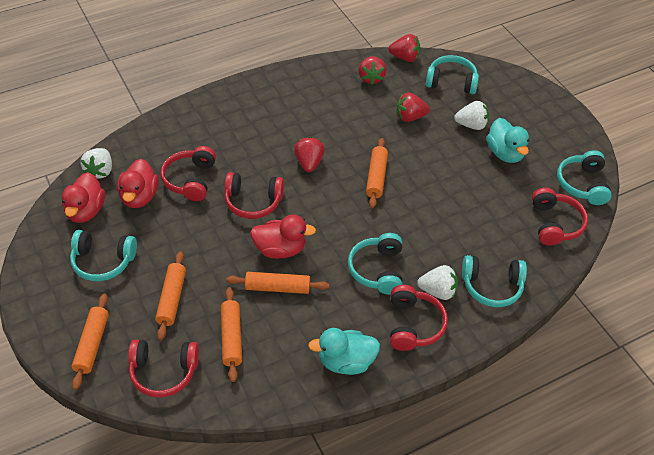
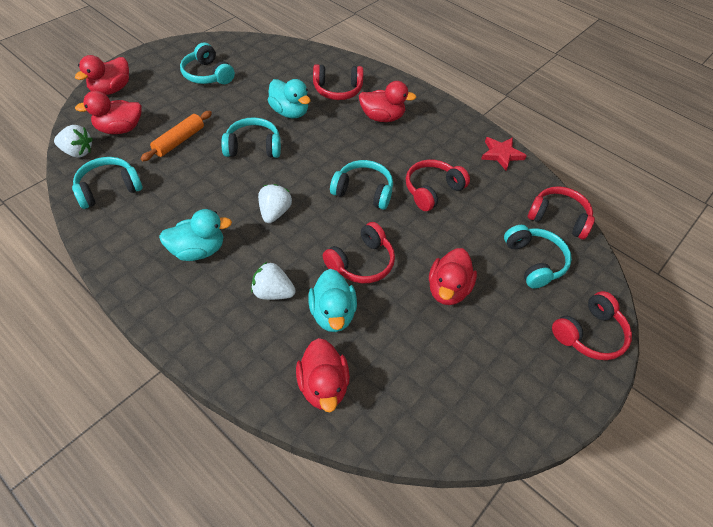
orange rolling pin: 5 -> 1
red duck: 3 -> 5
red star: 0 -> 1
red strawberry: 4 -> 0
turquoise duck: 2 -> 3

